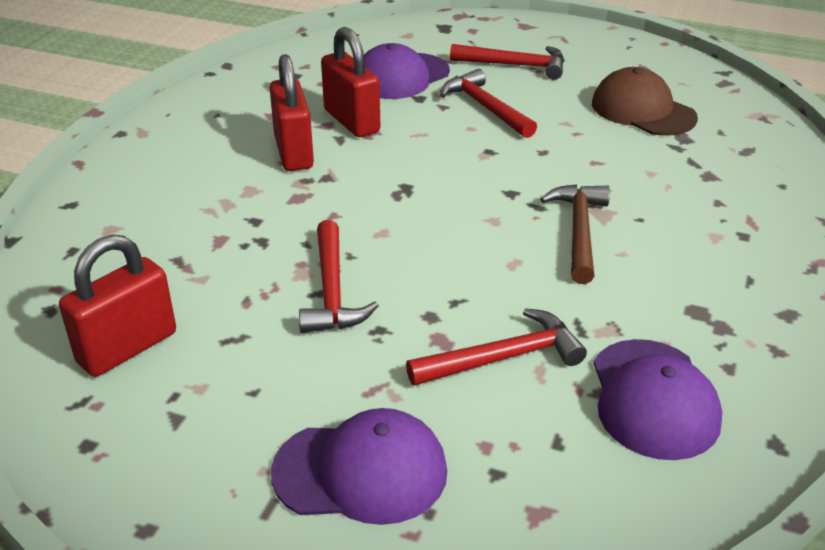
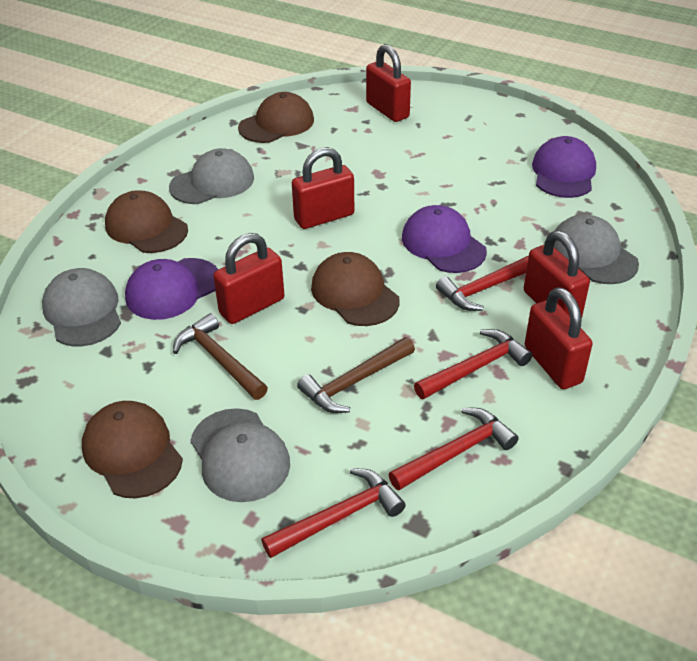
brown cap: 1 -> 4
brown hammer: 1 -> 2
grey cap: 0 -> 4
red padlock: 3 -> 5

